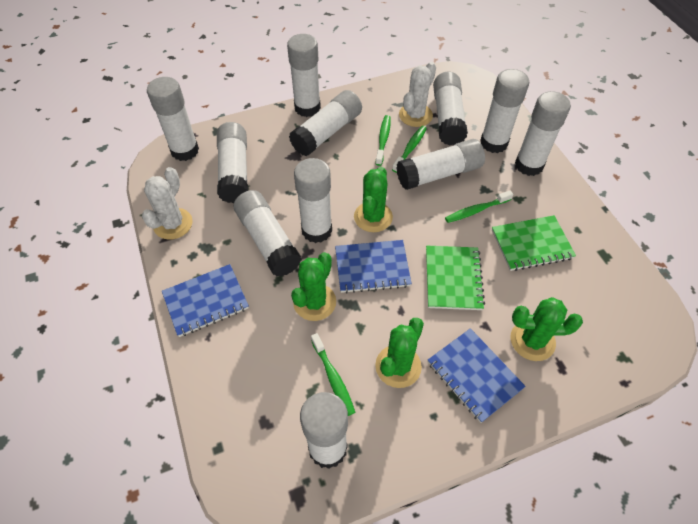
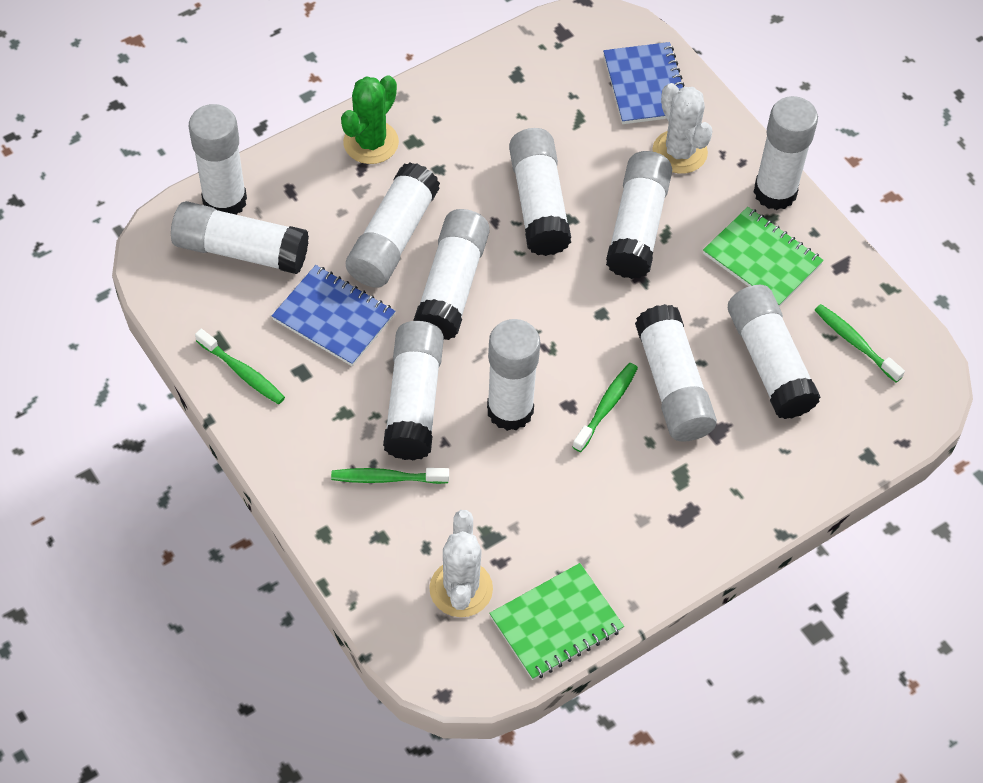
blue notebook: 3 -> 2
green cactus: 4 -> 1

